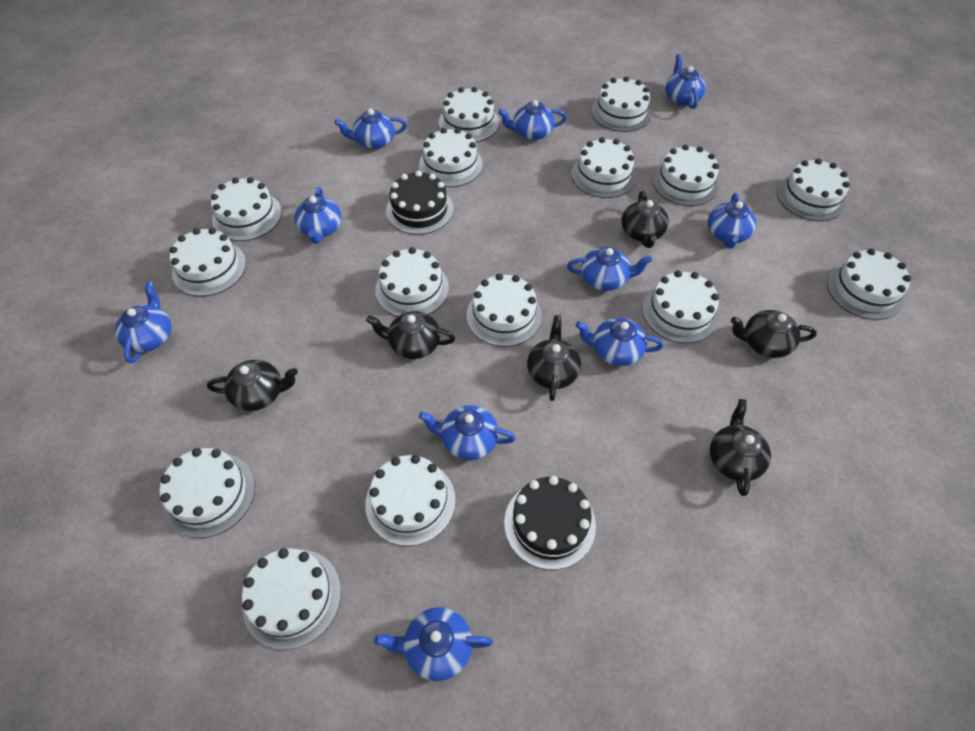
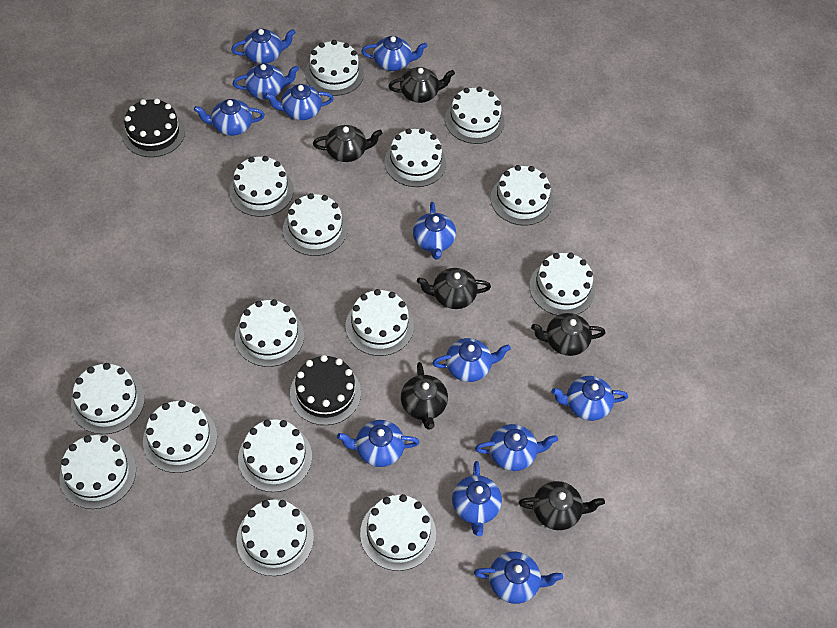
blue teapot: 10 -> 12

